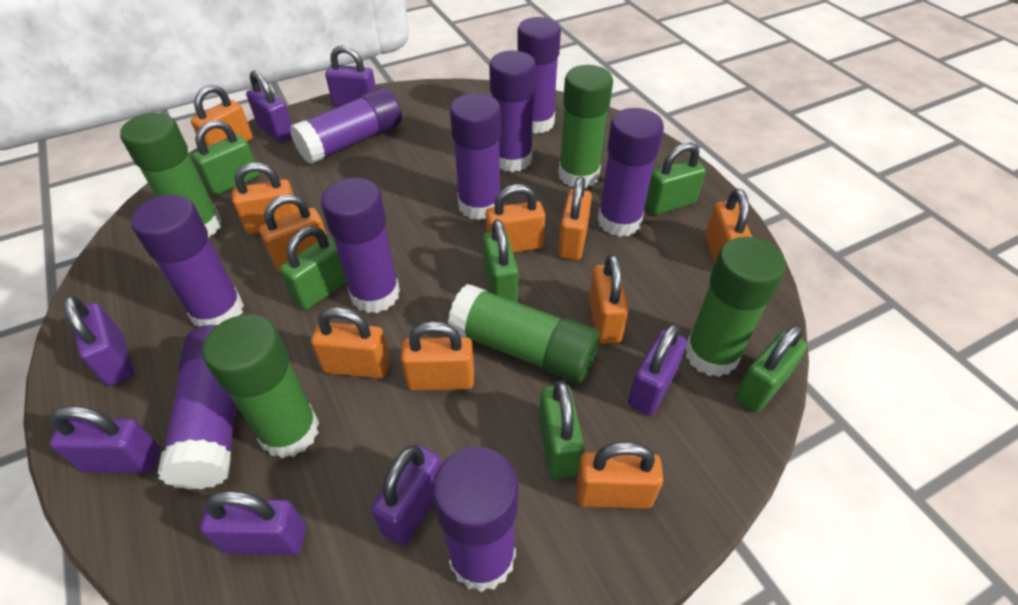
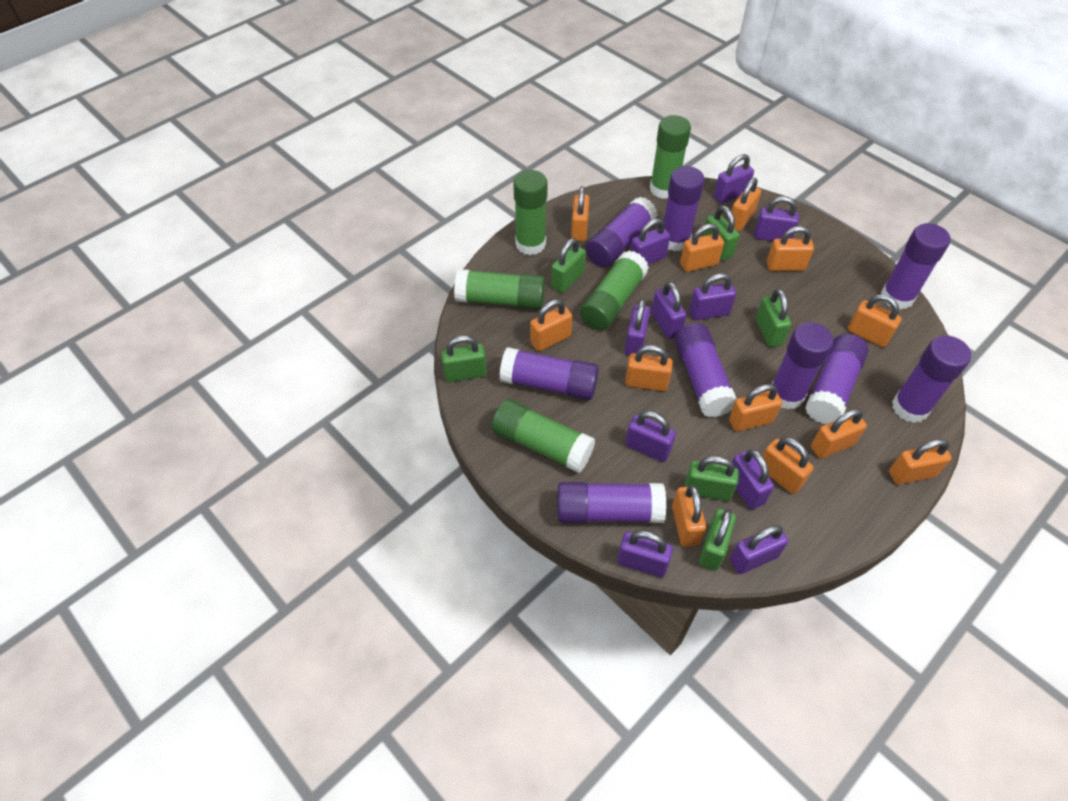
orange padlock: 10 -> 12
purple padlock: 7 -> 10

